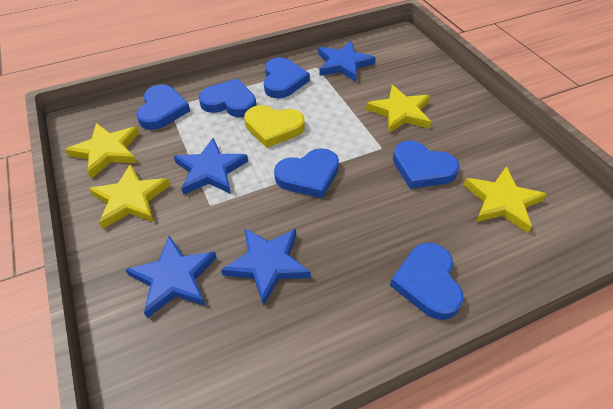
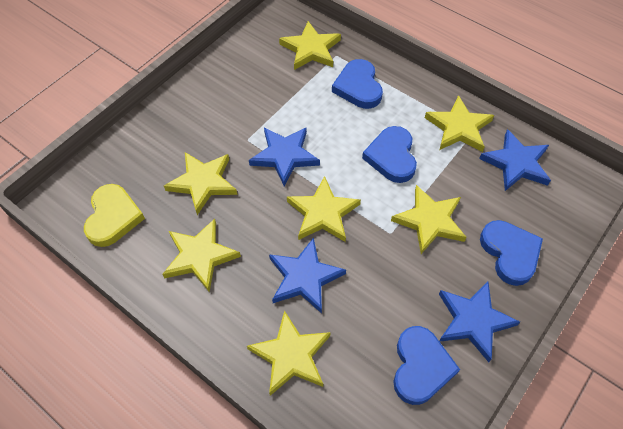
blue heart: 6 -> 4
yellow star: 4 -> 7

